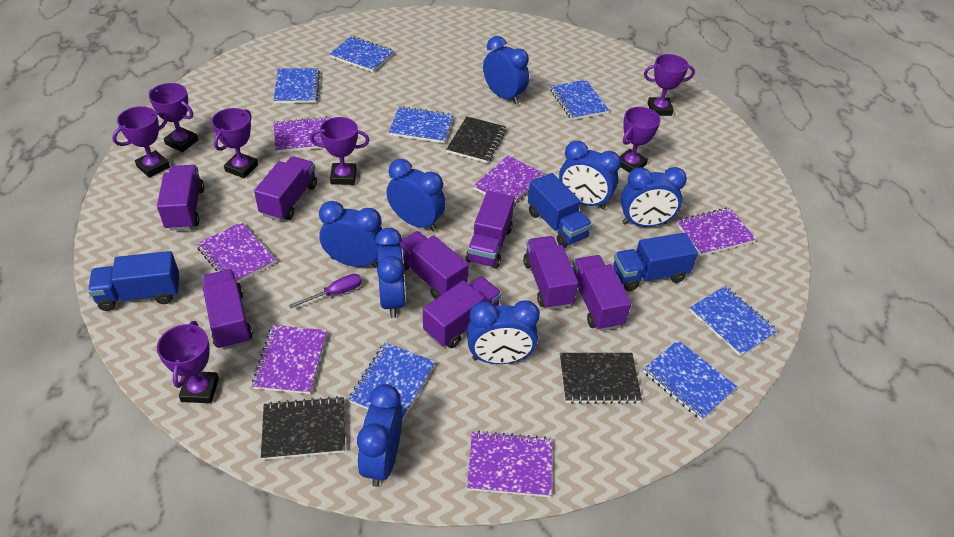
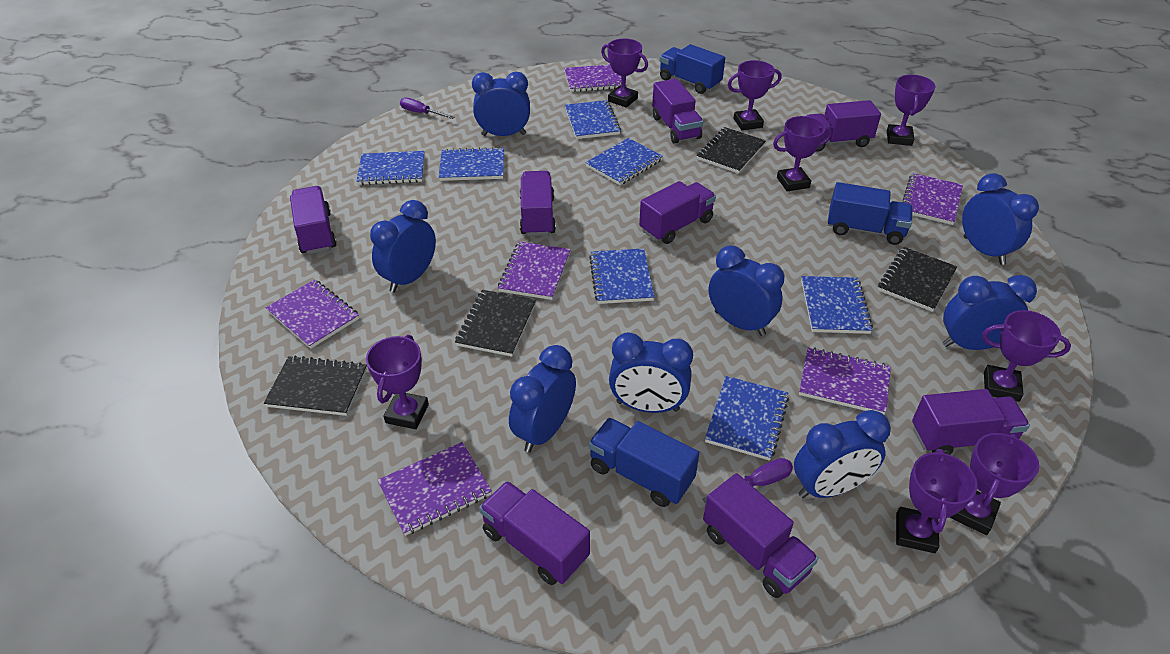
black notebook: 3 -> 4
purple screwdriver: 1 -> 2
purple trophy: 7 -> 8

